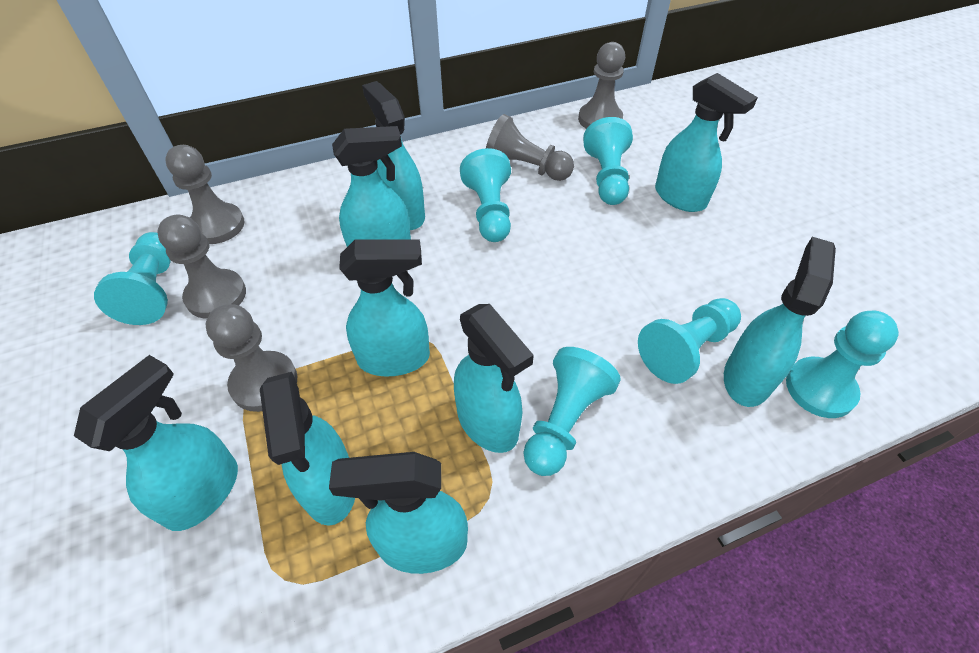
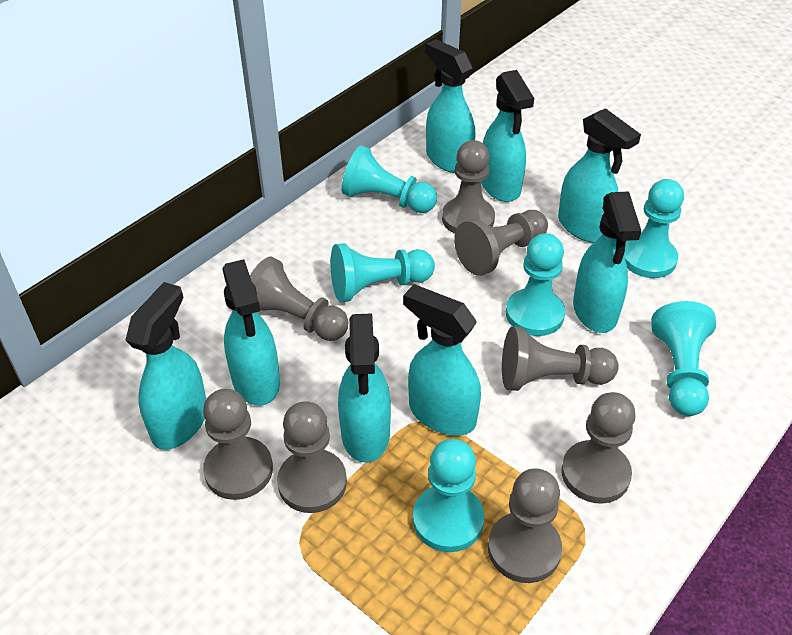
grey pawn: 5 -> 8
turquoise spray bottle: 9 -> 8

